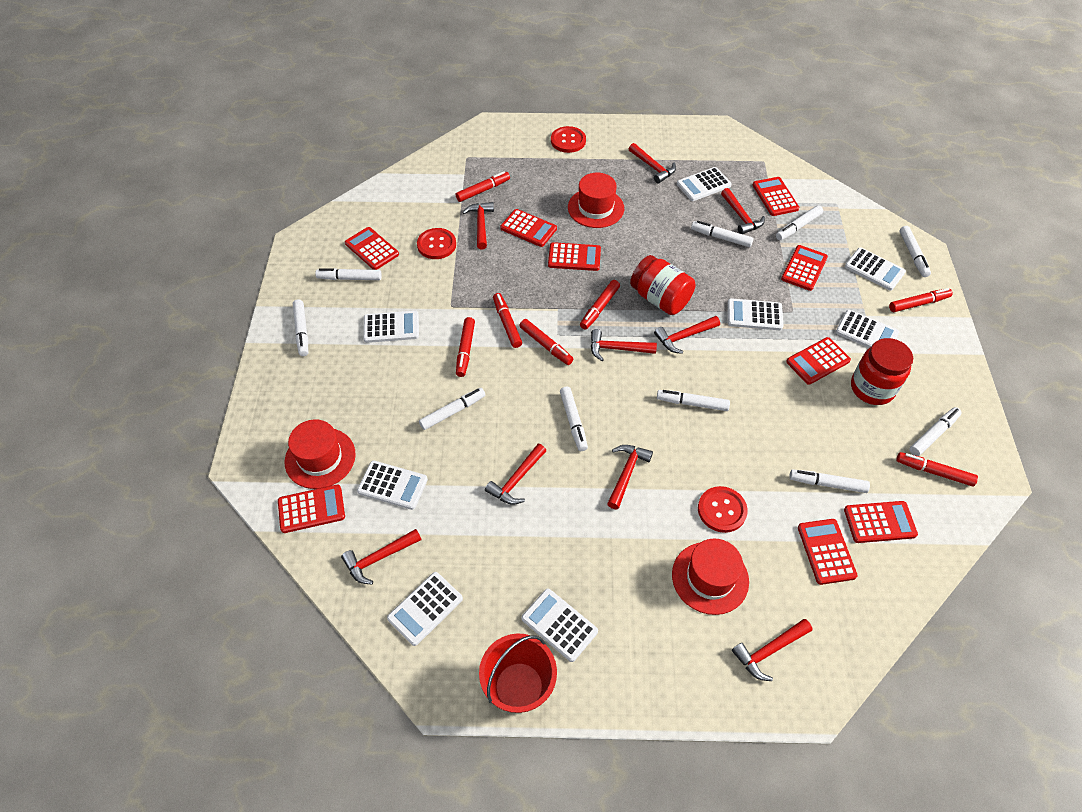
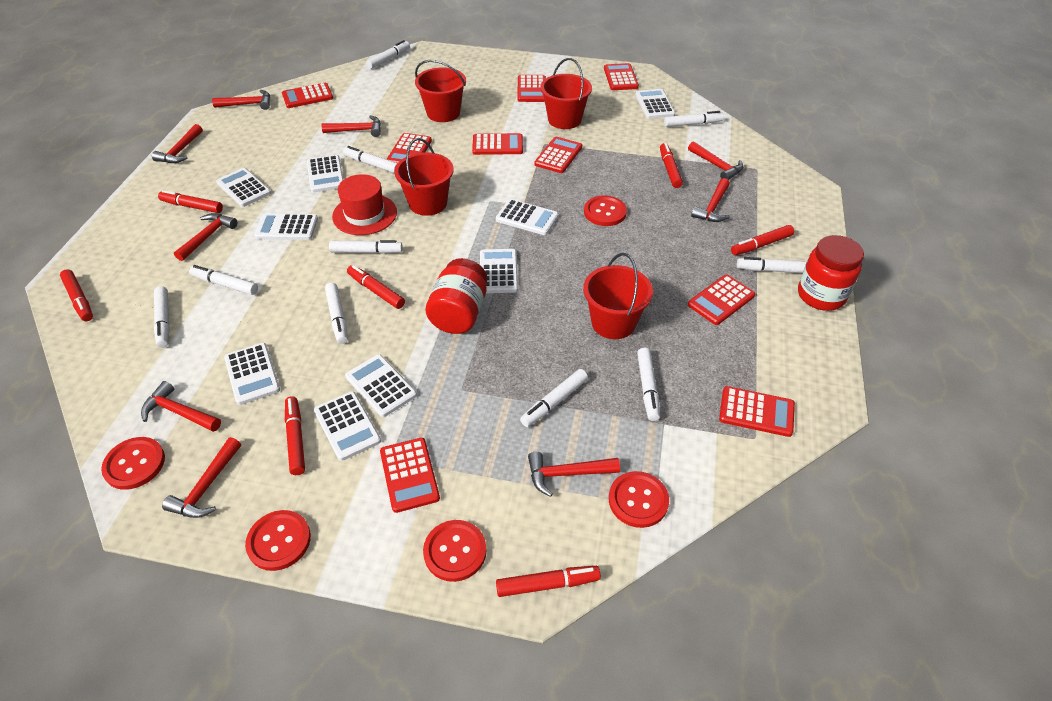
red bucket: 1 -> 4
red button: 3 -> 5
red hat: 3 -> 1
white calculator: 8 -> 9

